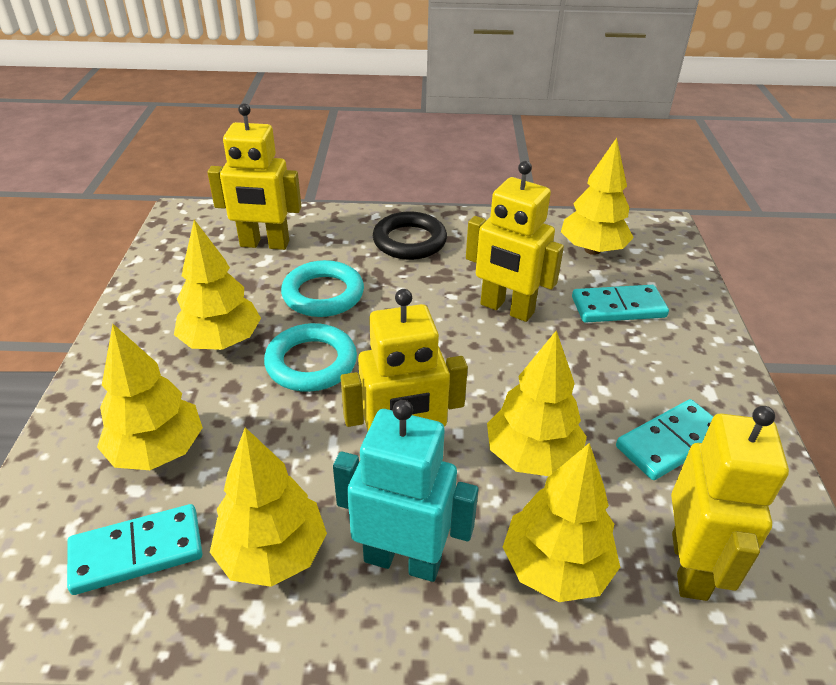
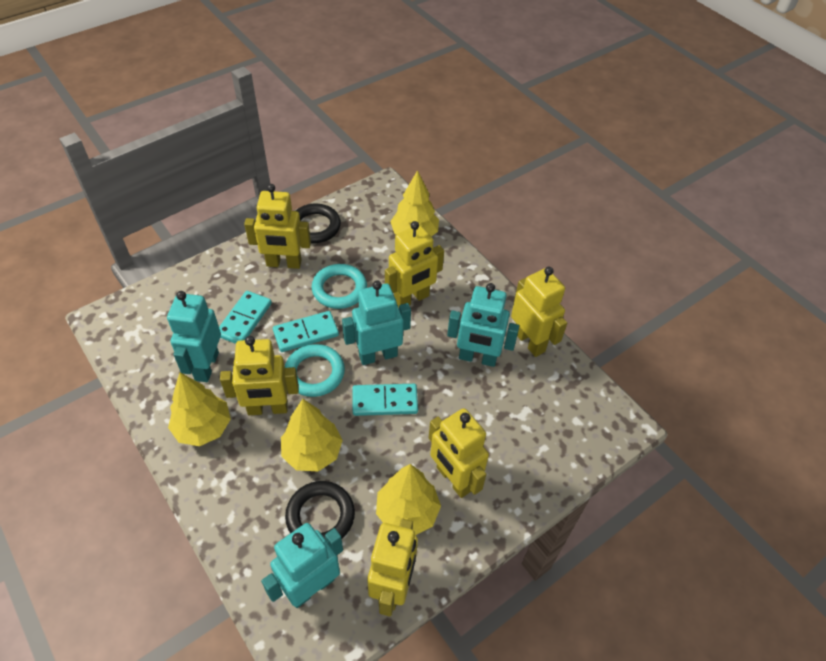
black ring: 1 -> 2
turquoise robot: 1 -> 4
yellow robot: 4 -> 6
yellow tree: 6 -> 4

